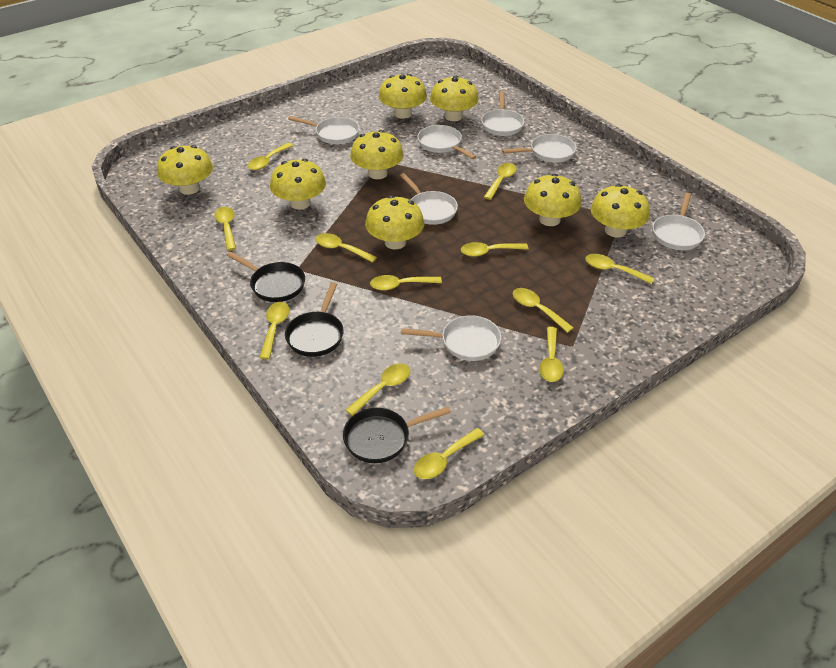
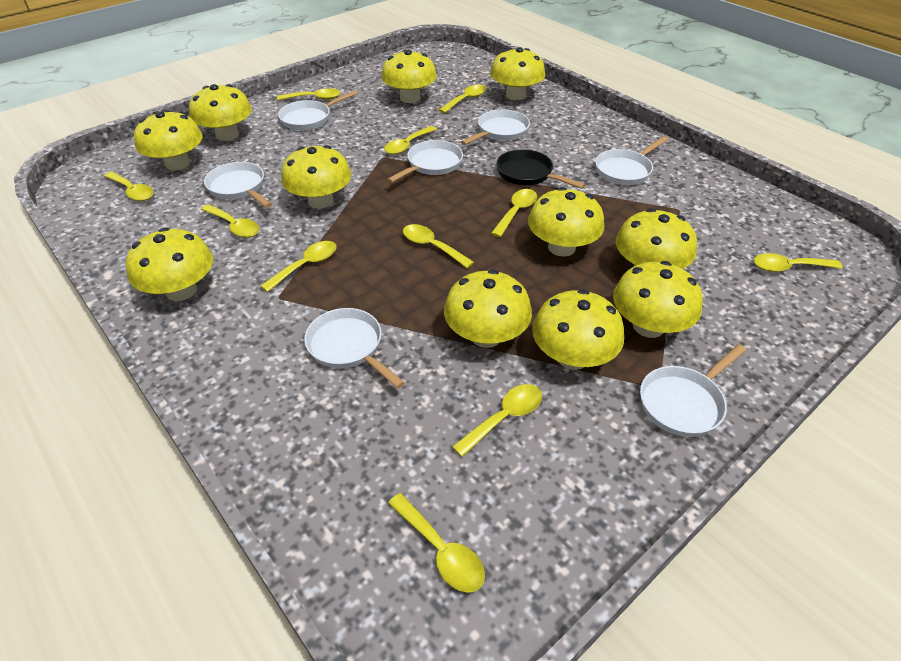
black pan: 3 -> 1
yellow mushroom: 8 -> 11
yellow spoon: 12 -> 11

